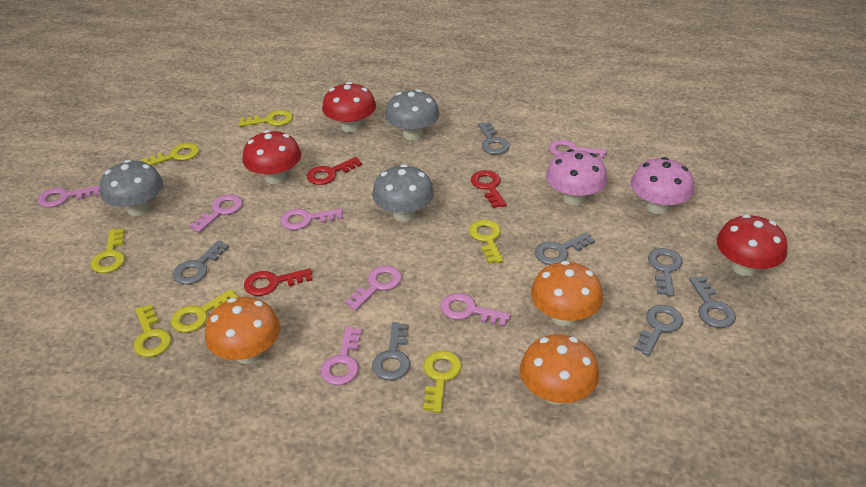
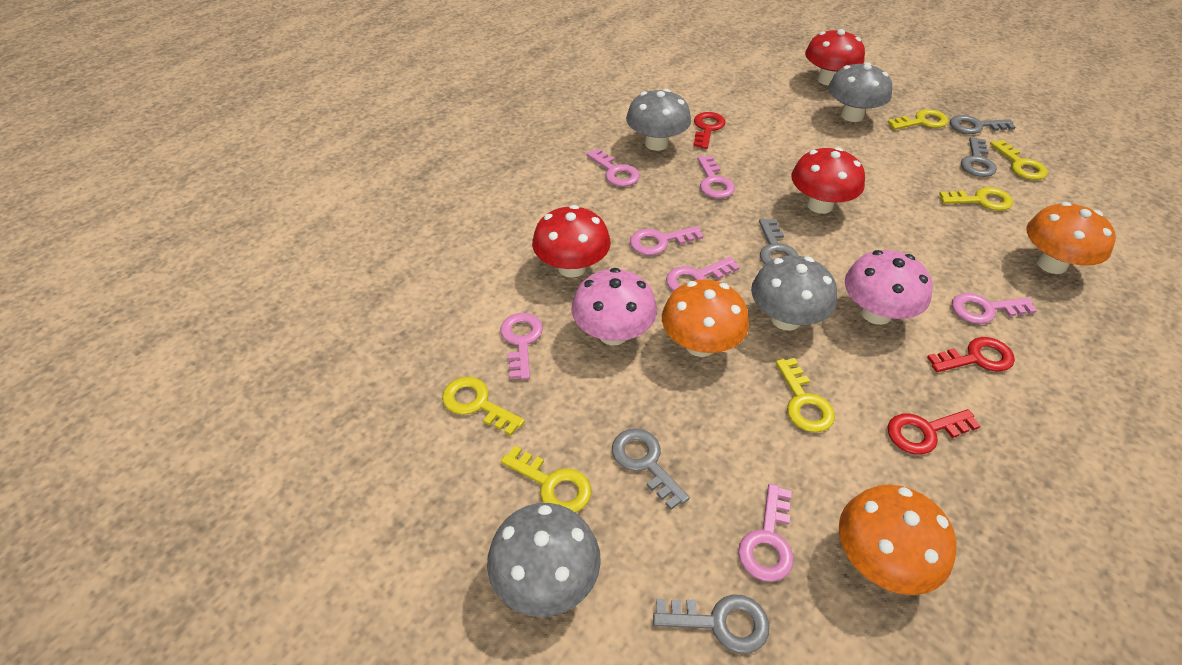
grey key: 7 -> 5
grey mushroom: 3 -> 4
yellow key: 7 -> 6

